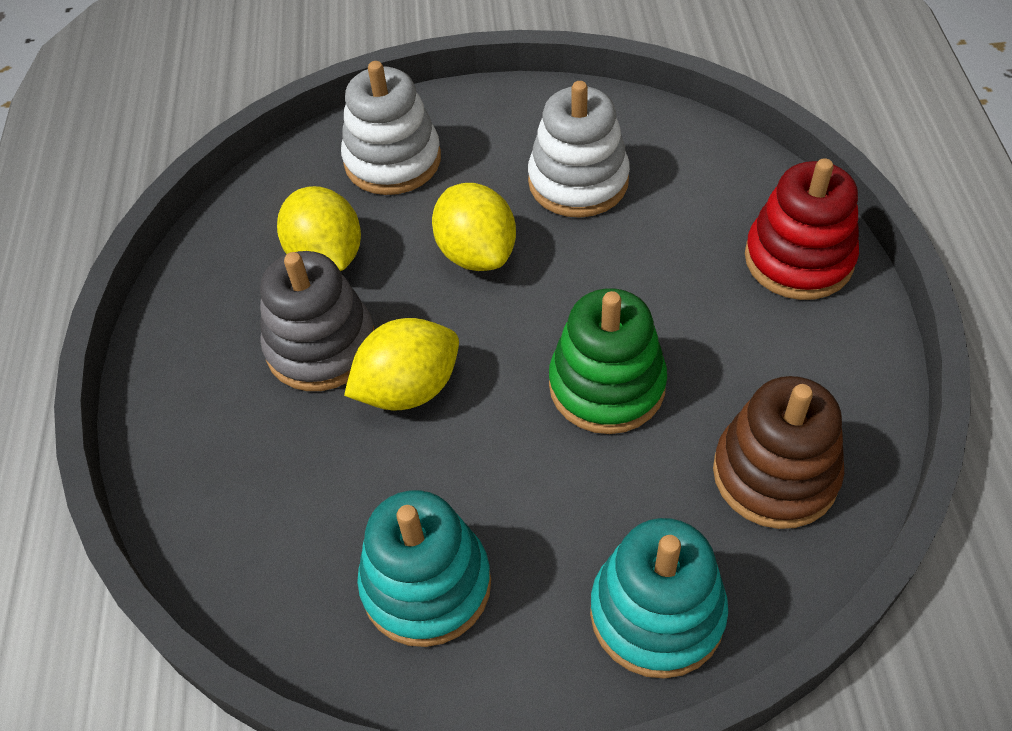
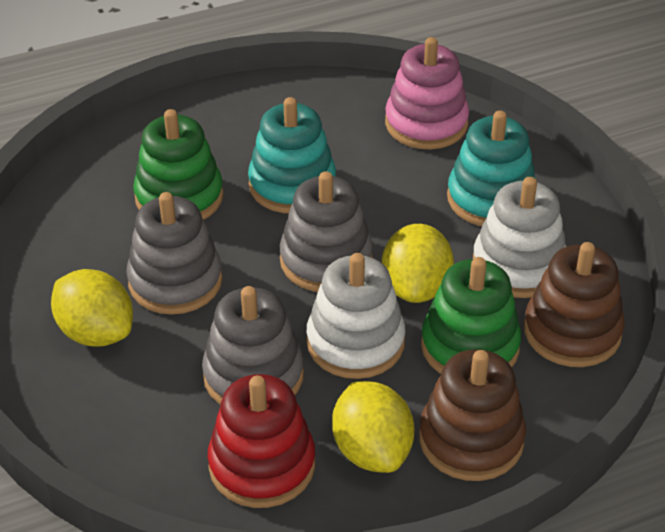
brown stacking toy: 1 -> 2
green stacking toy: 1 -> 2
grey stacking toy: 1 -> 3
pink stacking toy: 0 -> 1

